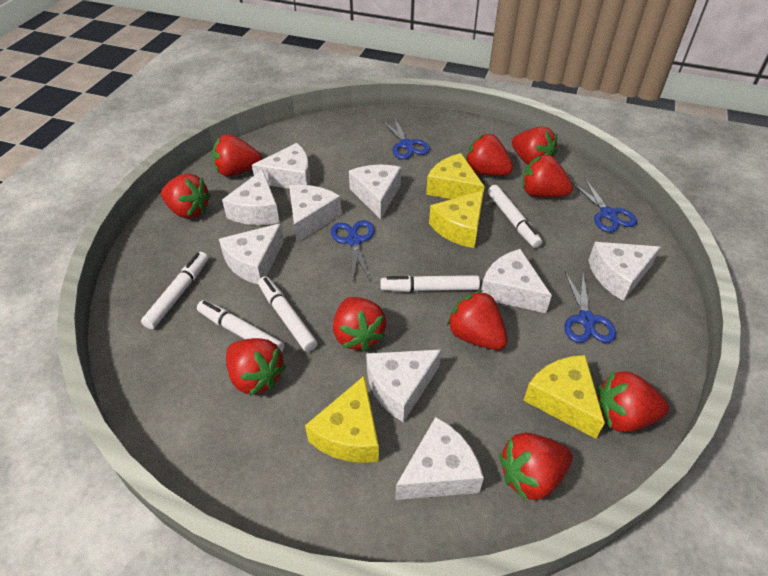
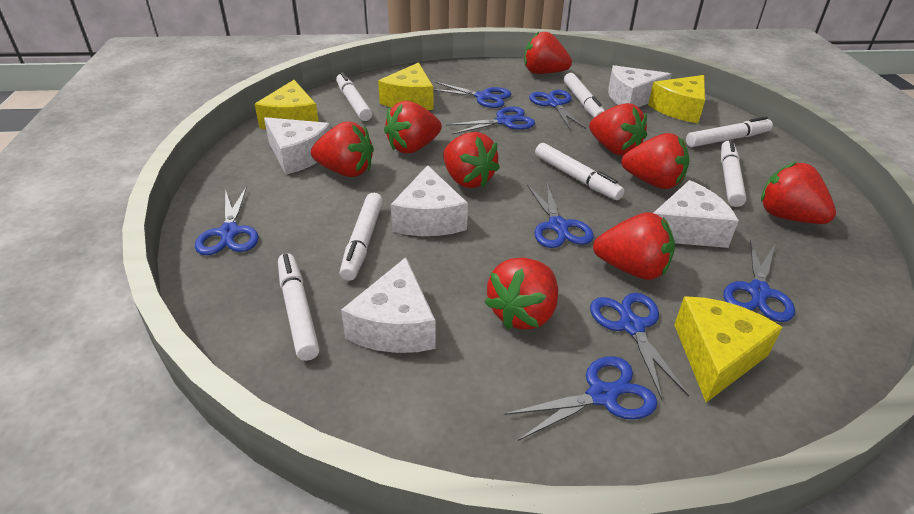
blue scissors: 4 -> 8
red strawberry: 10 -> 9
white cheese: 9 -> 5
white marker: 5 -> 7

